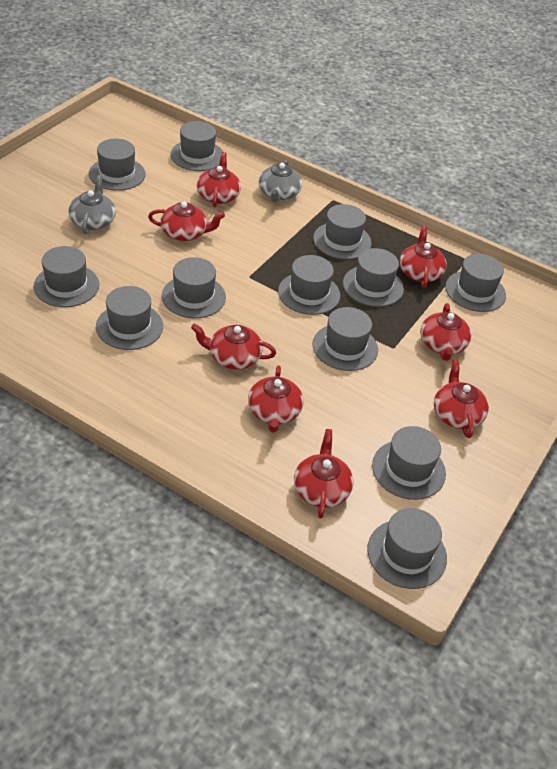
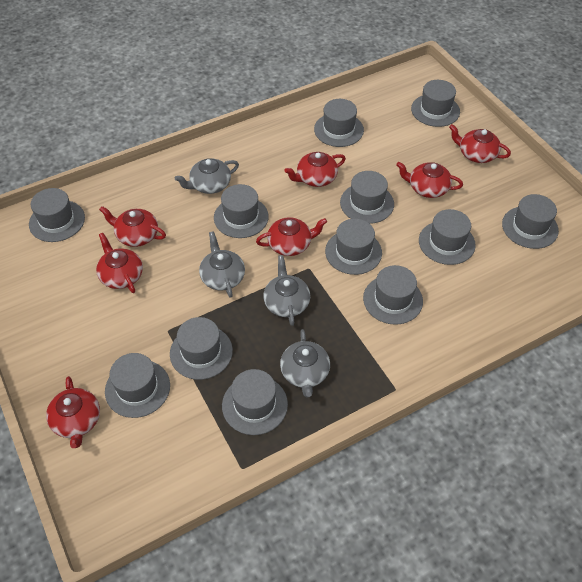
grey teapot: 2 -> 4
red teapot: 8 -> 7

